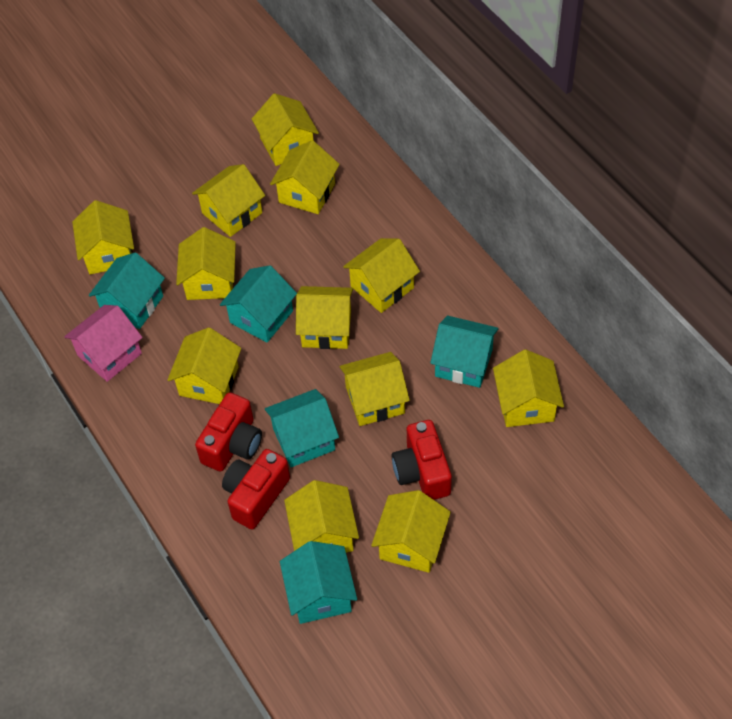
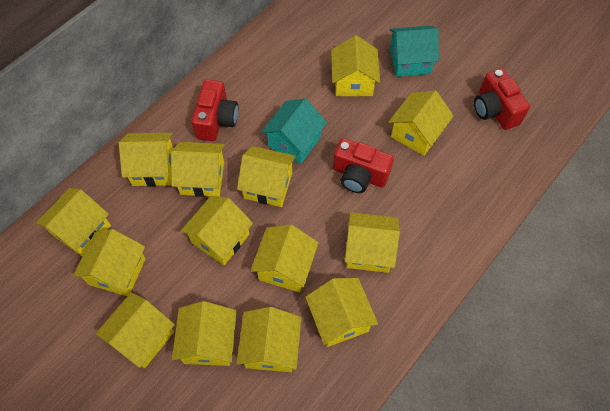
pink house: 1 -> 0
turquoise house: 5 -> 2
yellow house: 12 -> 14

